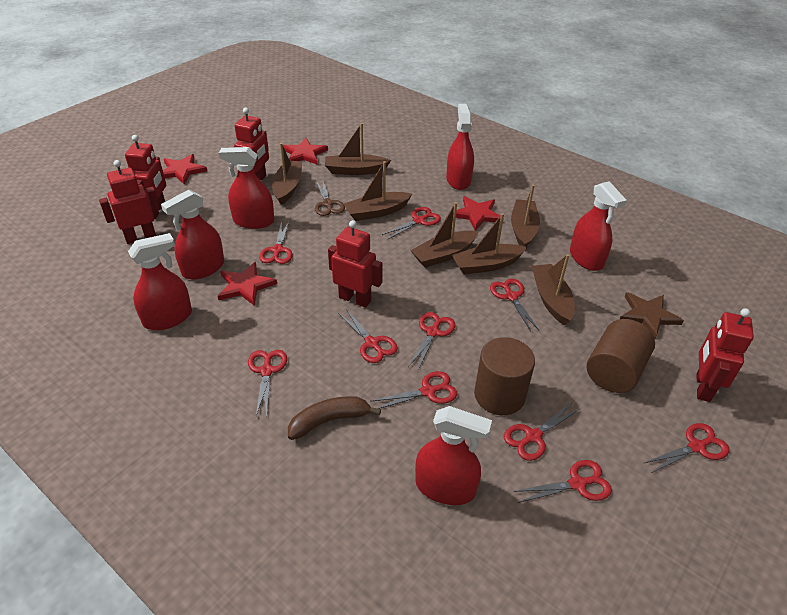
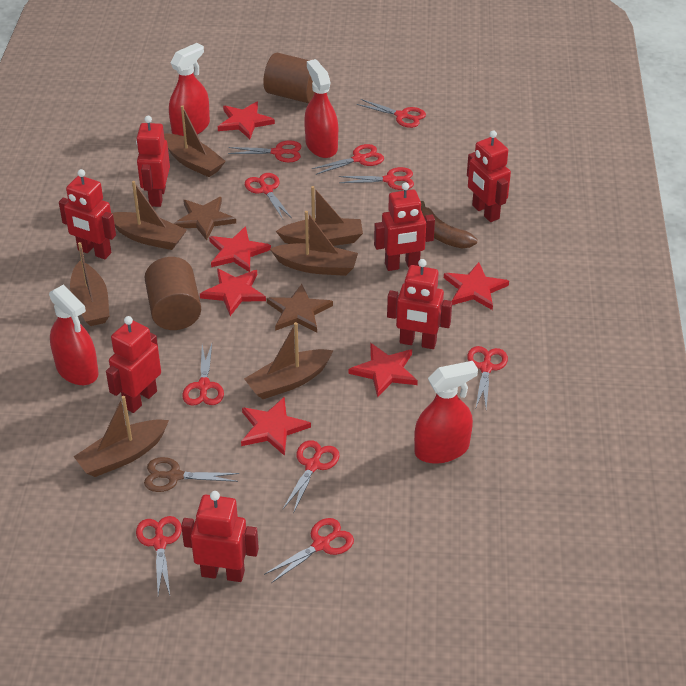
brown star: 1 -> 2
red robot: 5 -> 7
red spray bottle: 6 -> 4
red star: 4 -> 6

